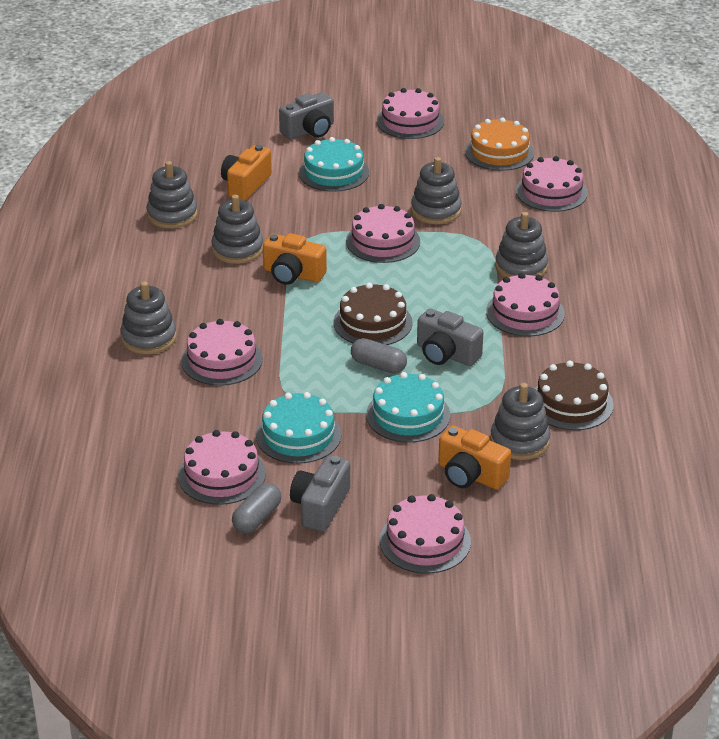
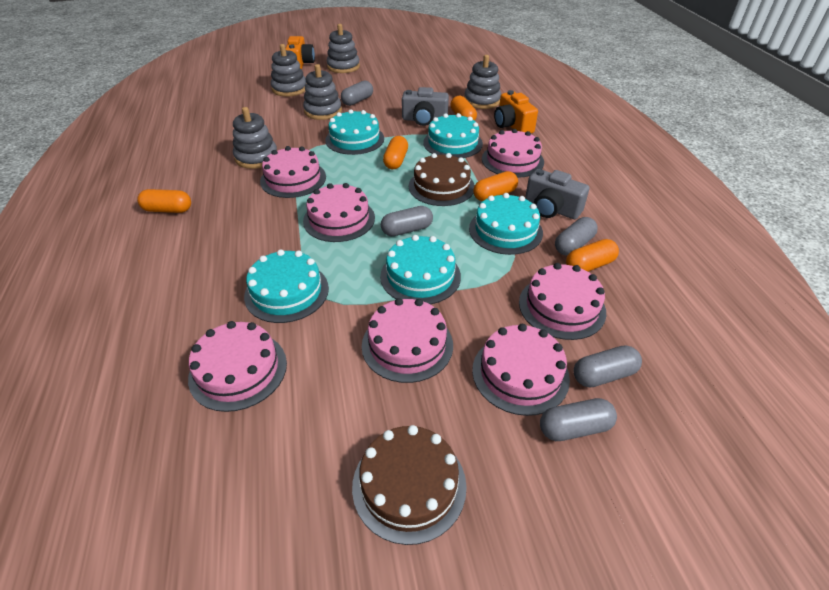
grey camera: 3 -> 2
grey capsule: 2 -> 5
grey stacking toy: 6 -> 5
orange cake: 1 -> 0
orange camera: 3 -> 2
orange capsule: 0 -> 5
turquoise cake: 3 -> 5

